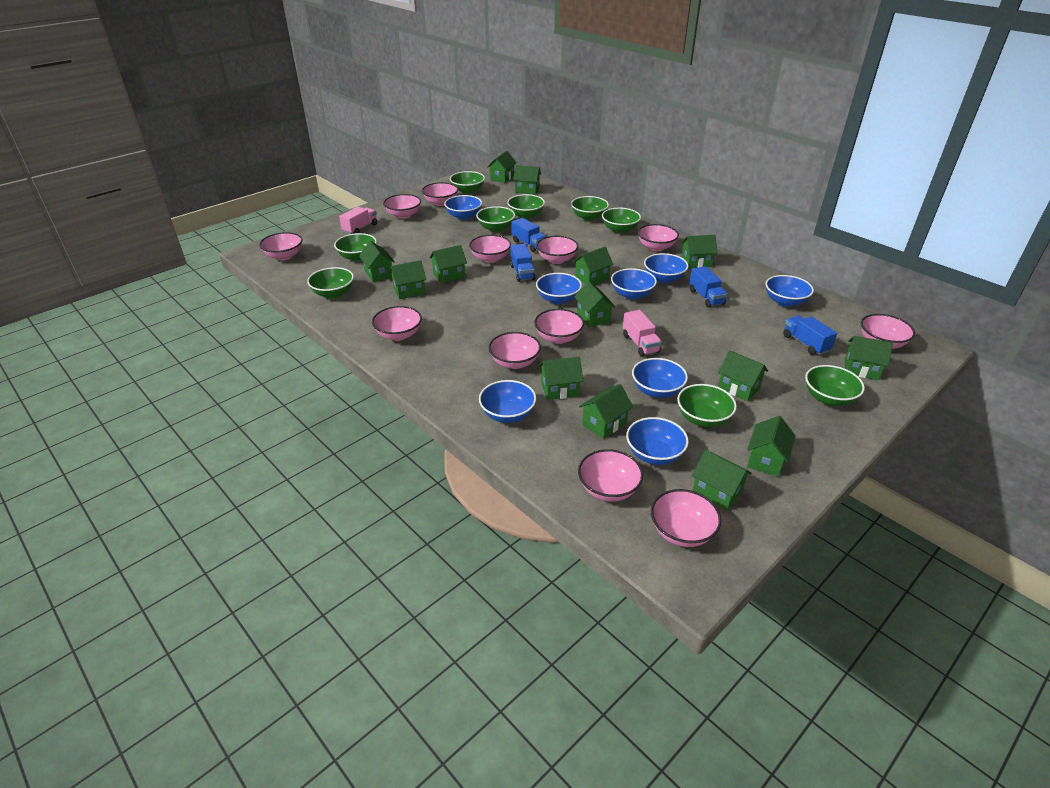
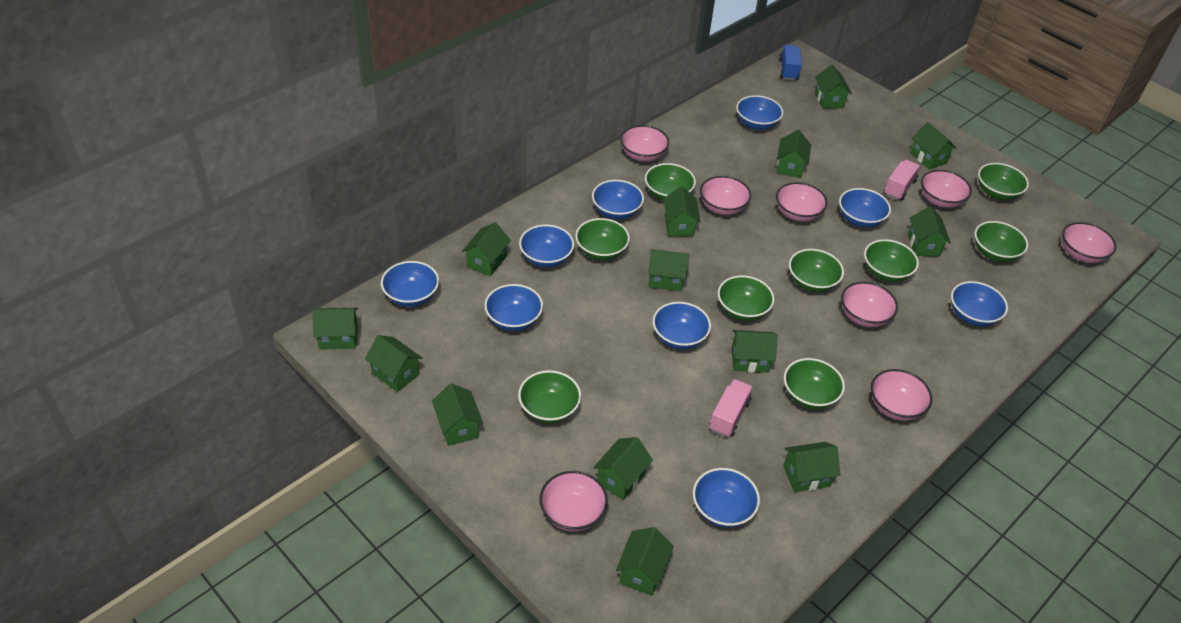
blue bowl: 8 -> 9
blue truck: 4 -> 1
pink bowl: 12 -> 8

